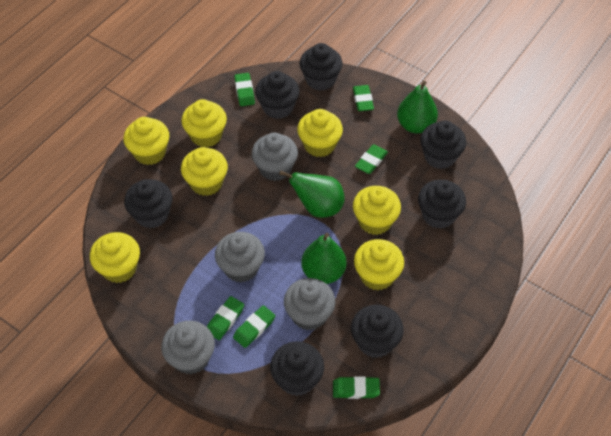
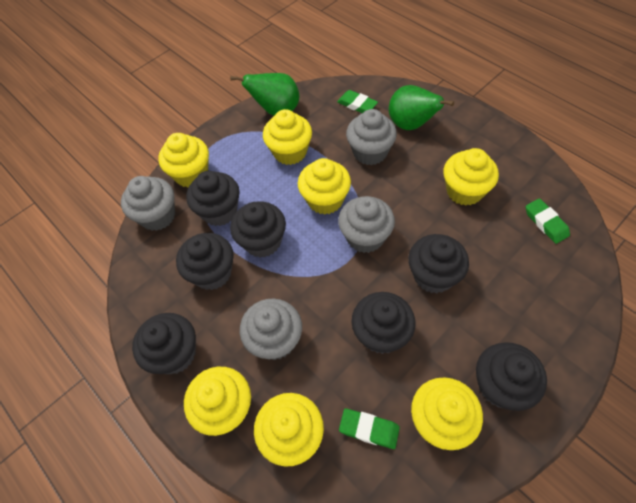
green eraser: 6 -> 3
green pear: 3 -> 2

